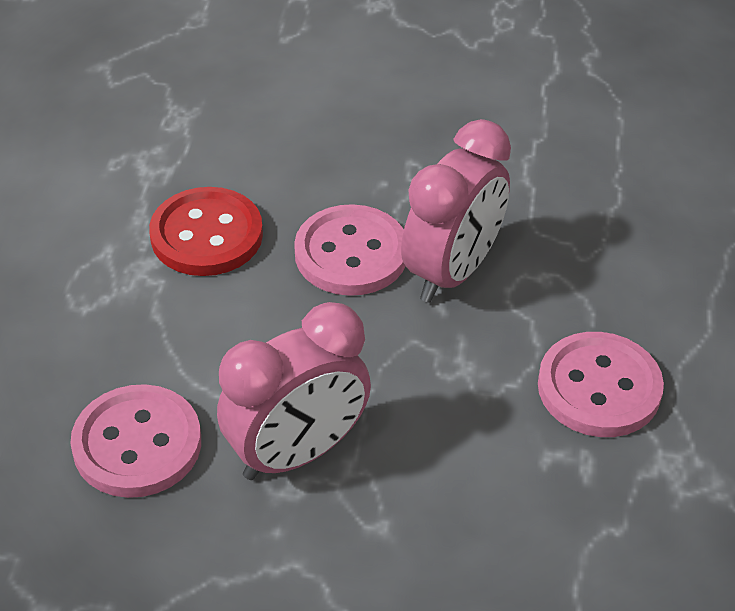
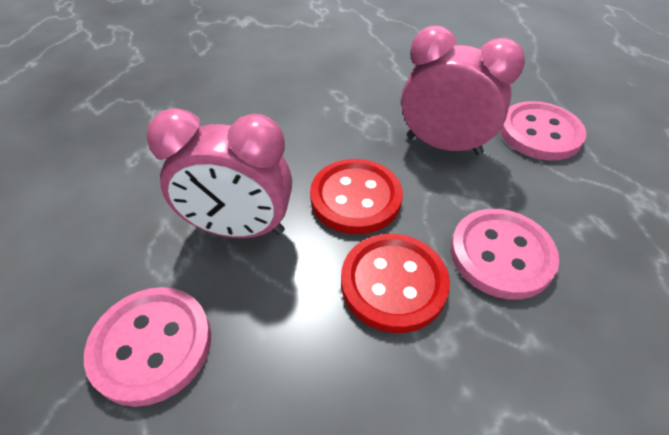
red button: 1 -> 2

